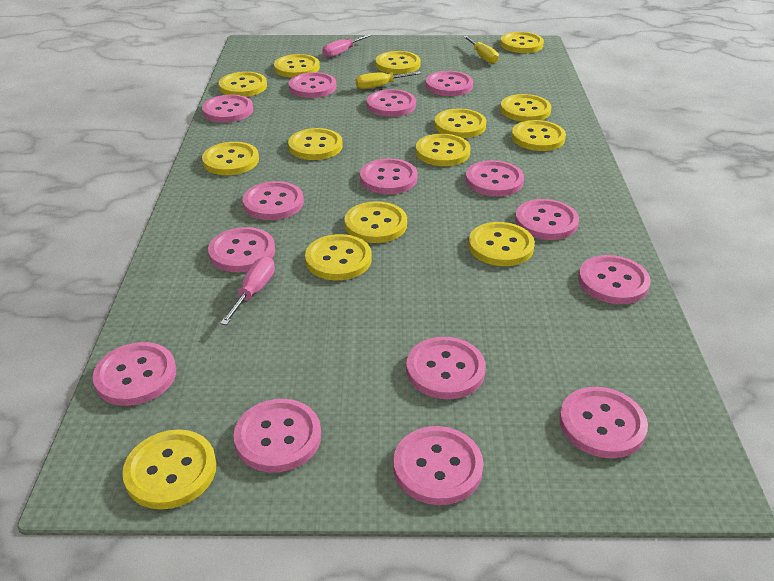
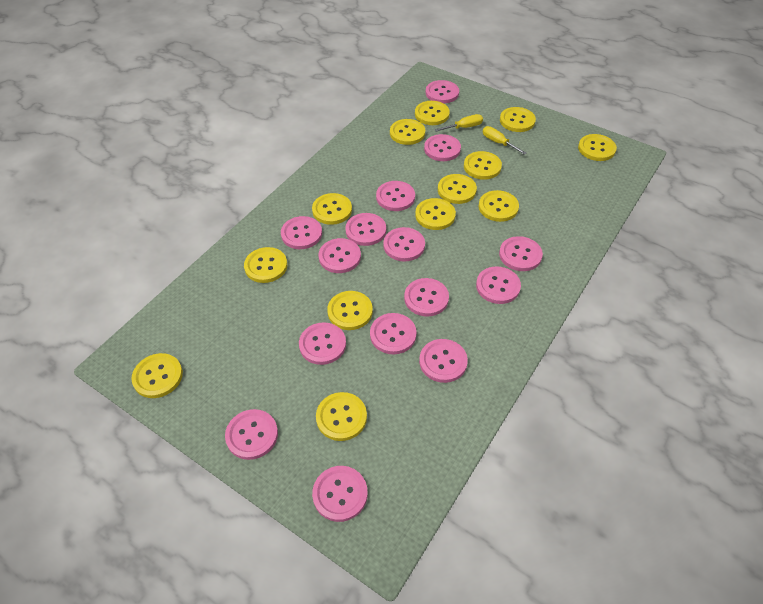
pink screwdriver: 2 -> 0
yellow button: 14 -> 13

